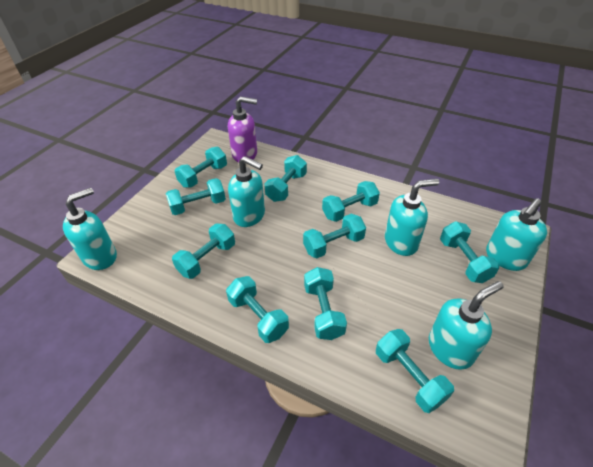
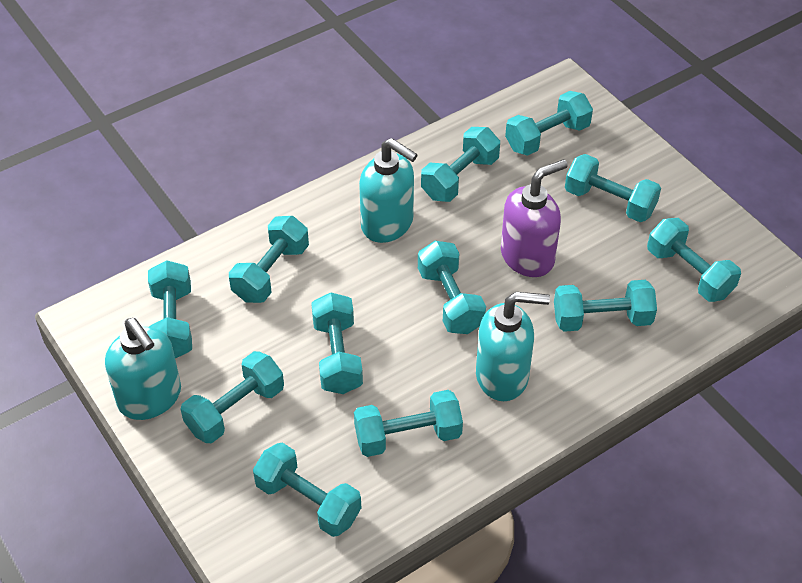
turquoise dumbbell: 10 -> 12
turquoise soap dispenser: 5 -> 3

